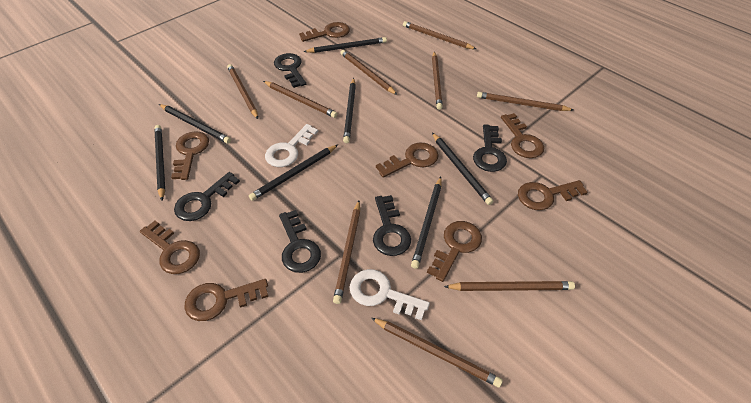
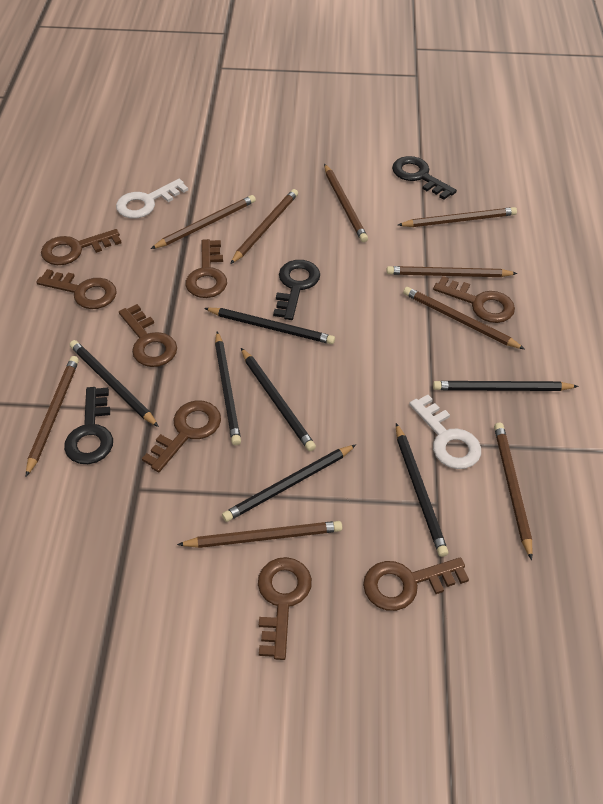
black key: 5 -> 3

